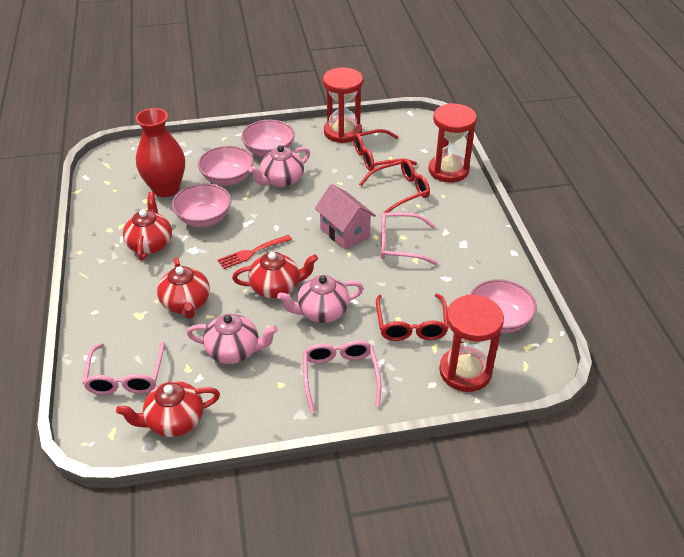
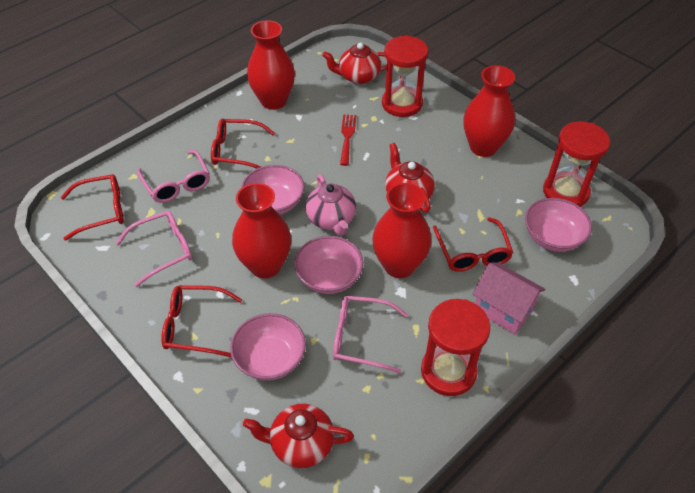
pink teapot: 3 -> 1
red glasses: 3 -> 4
red teapot: 4 -> 3
red vase: 1 -> 4

